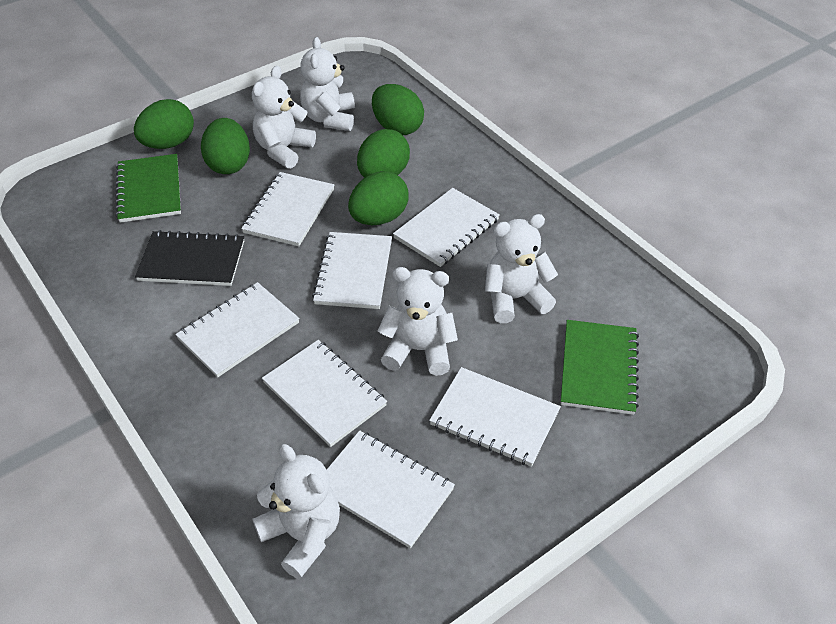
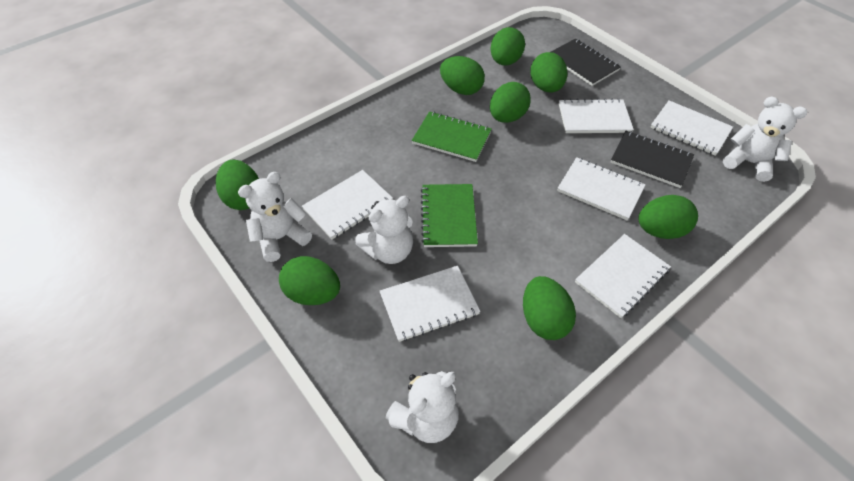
black notebook: 1 -> 2
green egg: 5 -> 8
white notebook: 7 -> 6
white teddy bear: 5 -> 4

